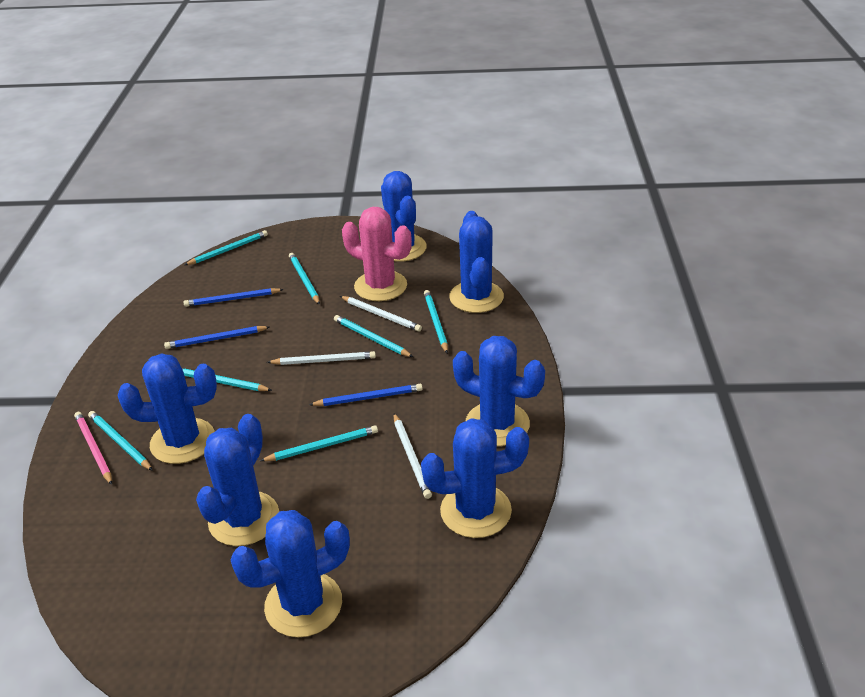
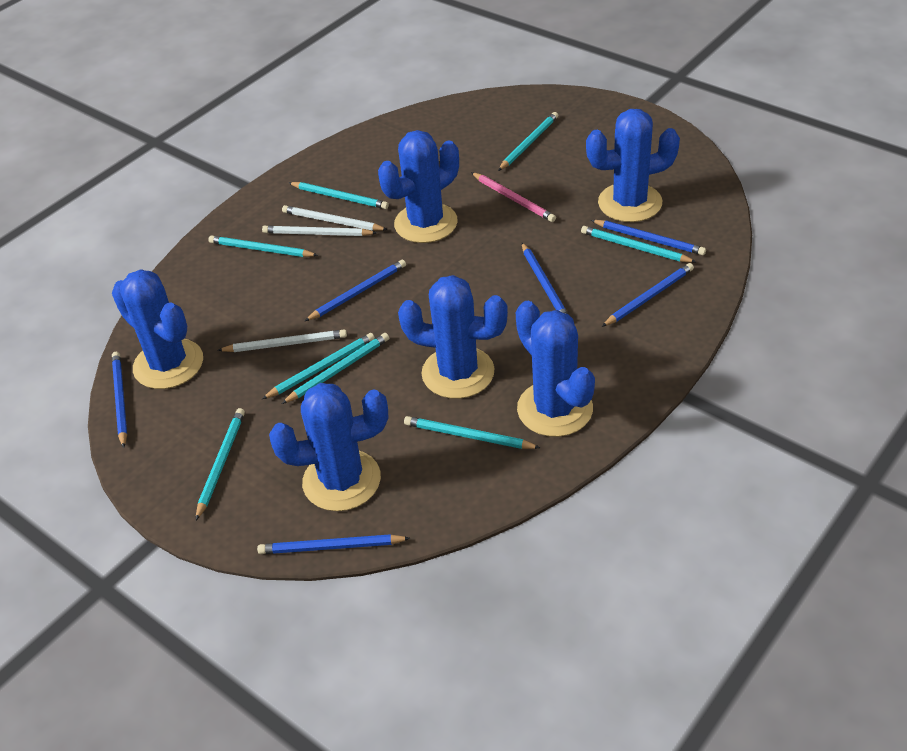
blue cactus: 7 -> 6
blue pencil: 3 -> 6
pink cactus: 1 -> 0
turquoise pencil: 7 -> 8

